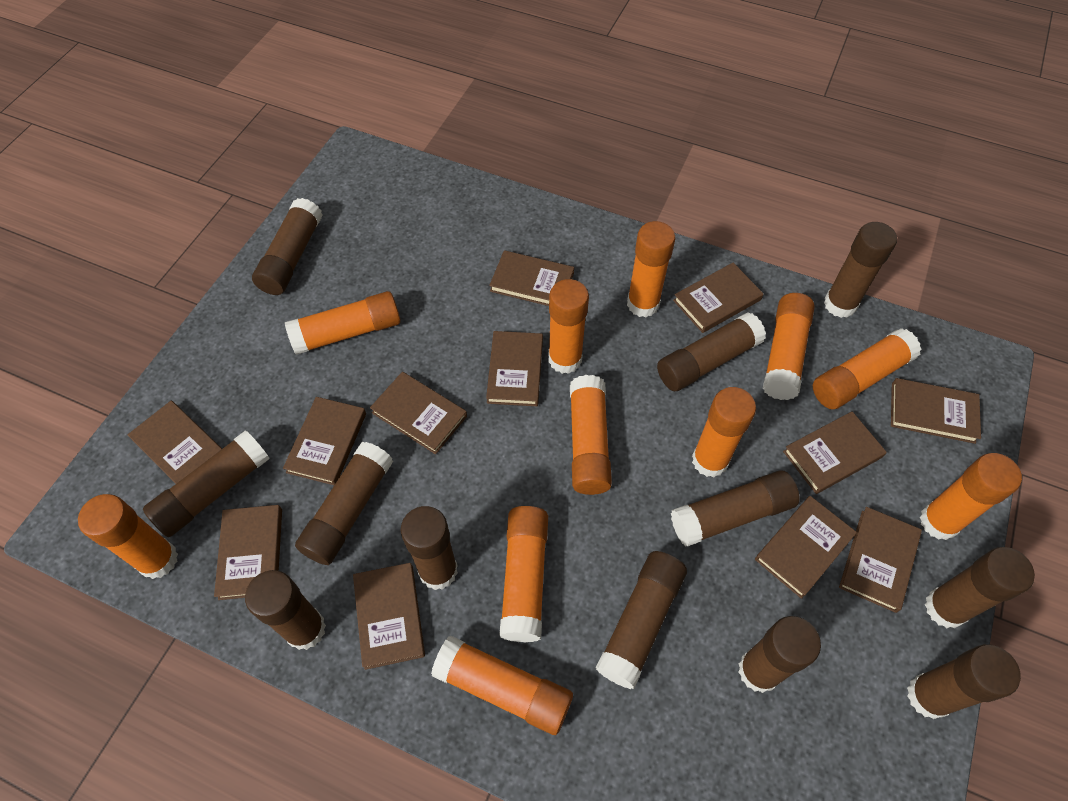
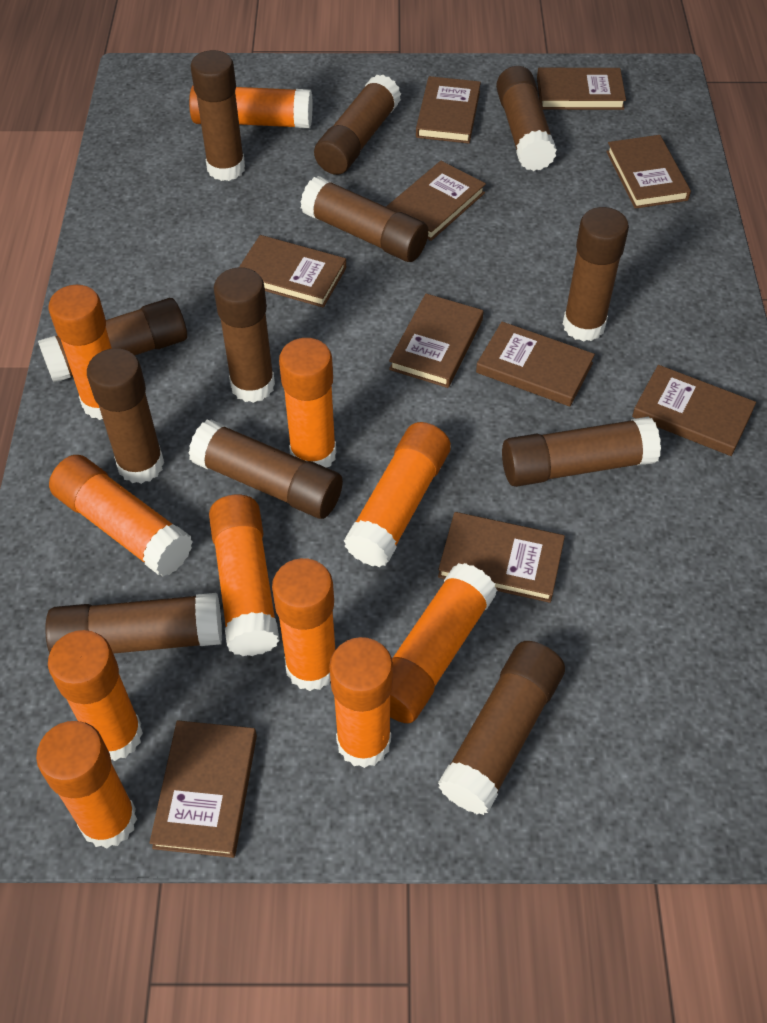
brown book: 12 -> 10

